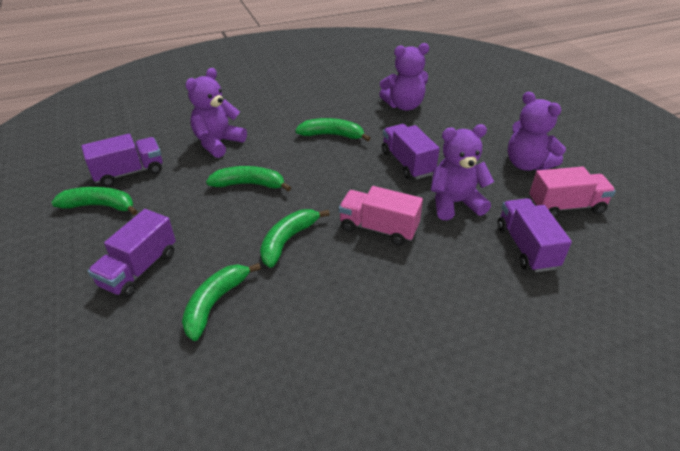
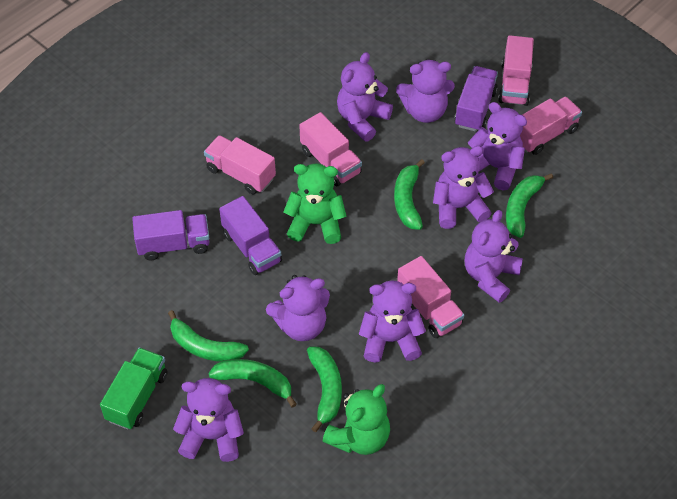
green teddy bear: 0 -> 2
green truck: 0 -> 1
pink truck: 2 -> 5
purple teddy bear: 4 -> 8
purple truck: 4 -> 3

